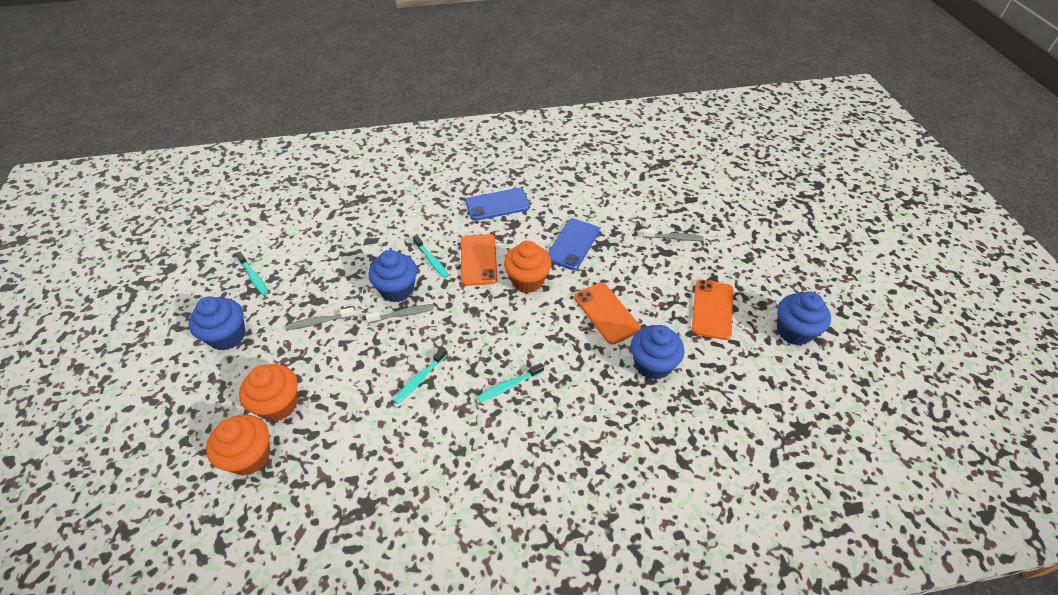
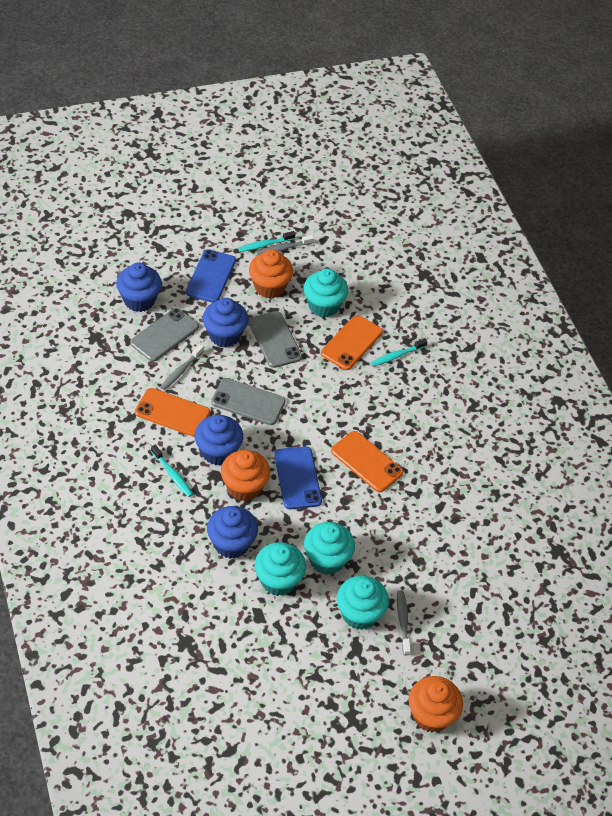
grey phone: 0 -> 3
turquoise cupcake: 0 -> 4
turquoise toothbrush: 4 -> 3

